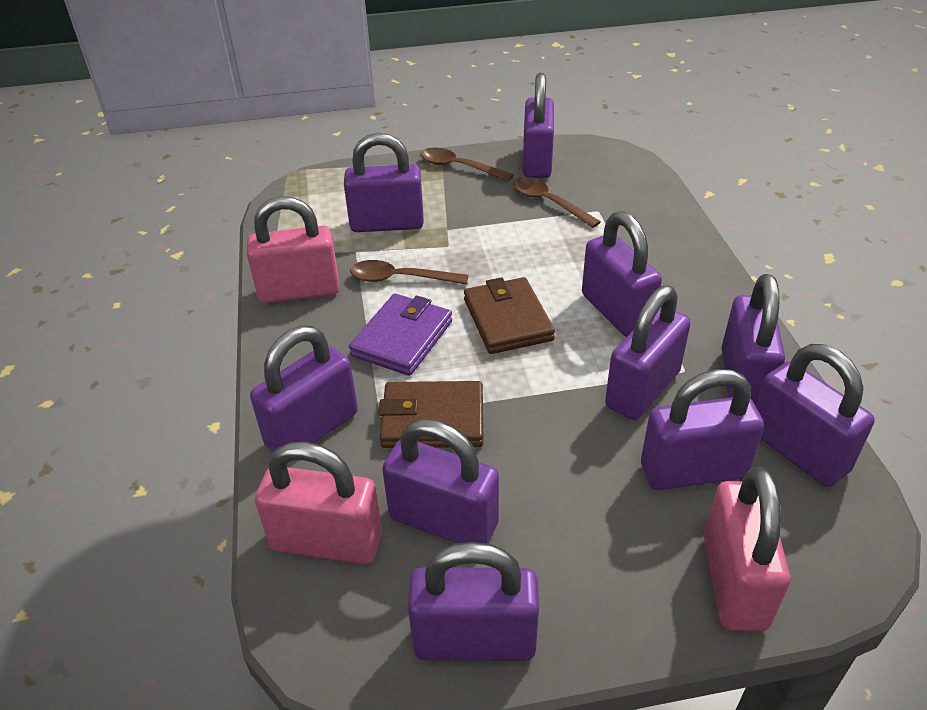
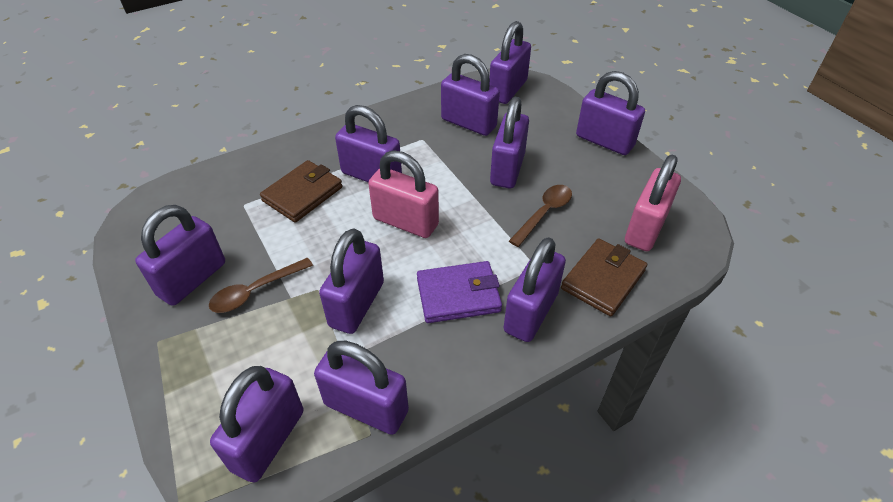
brown spoon: 3 -> 2
pink padlock: 3 -> 2

